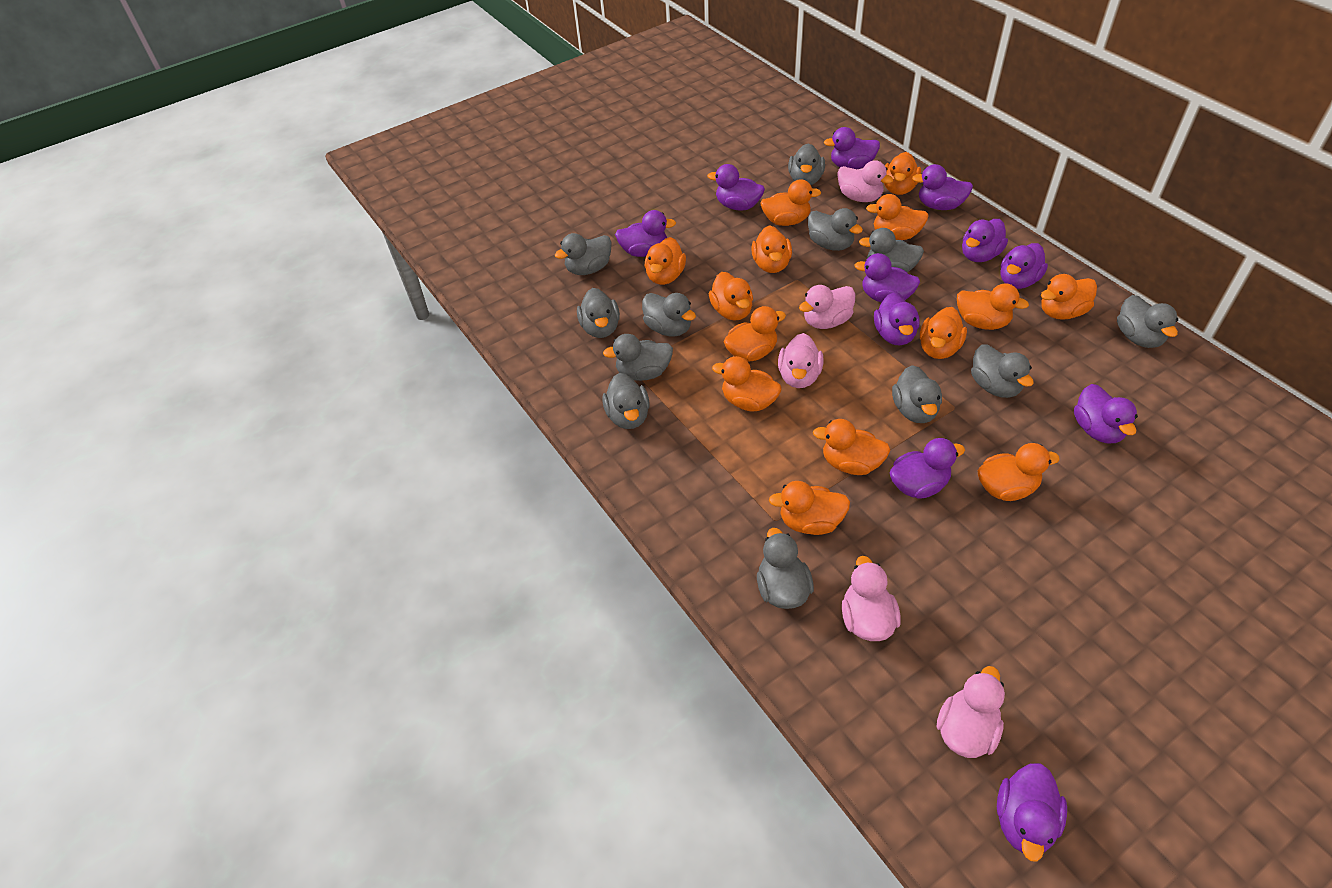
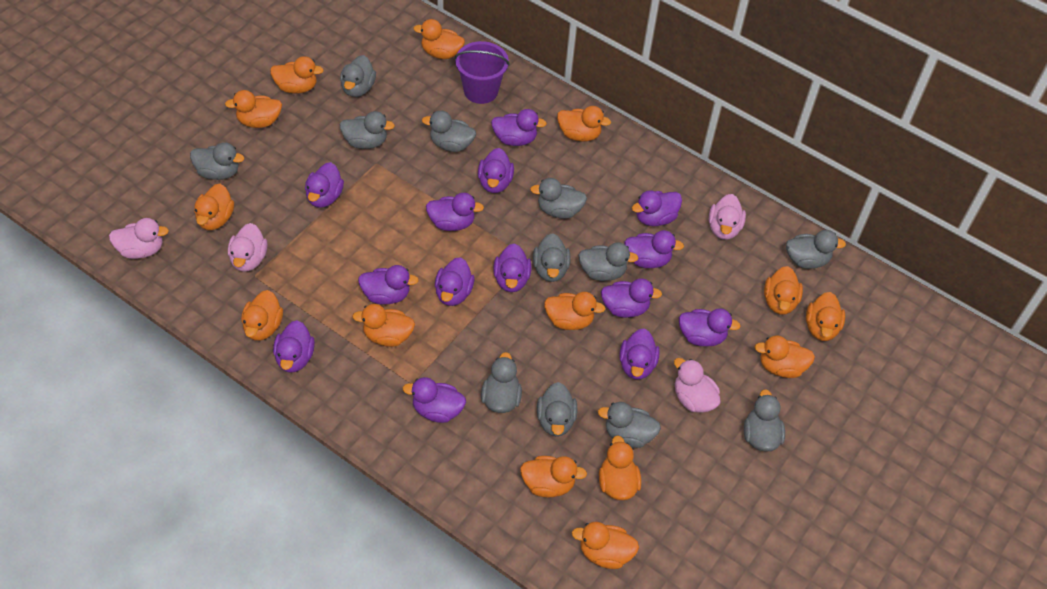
pink duck: 5 -> 4
purple bucket: 0 -> 1
purple duck: 11 -> 14

